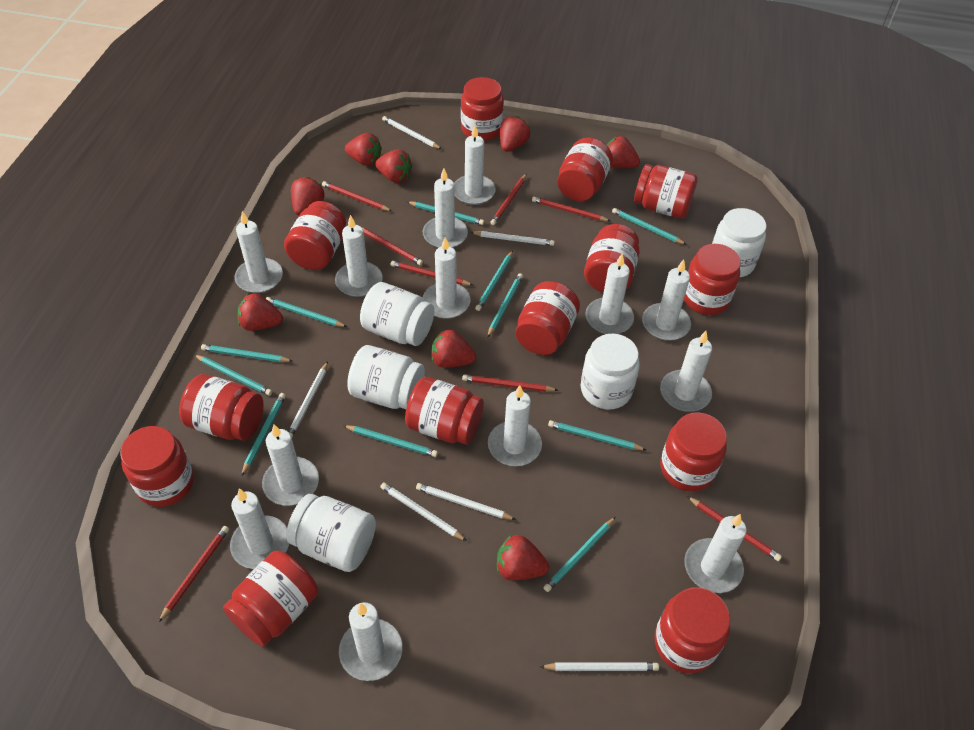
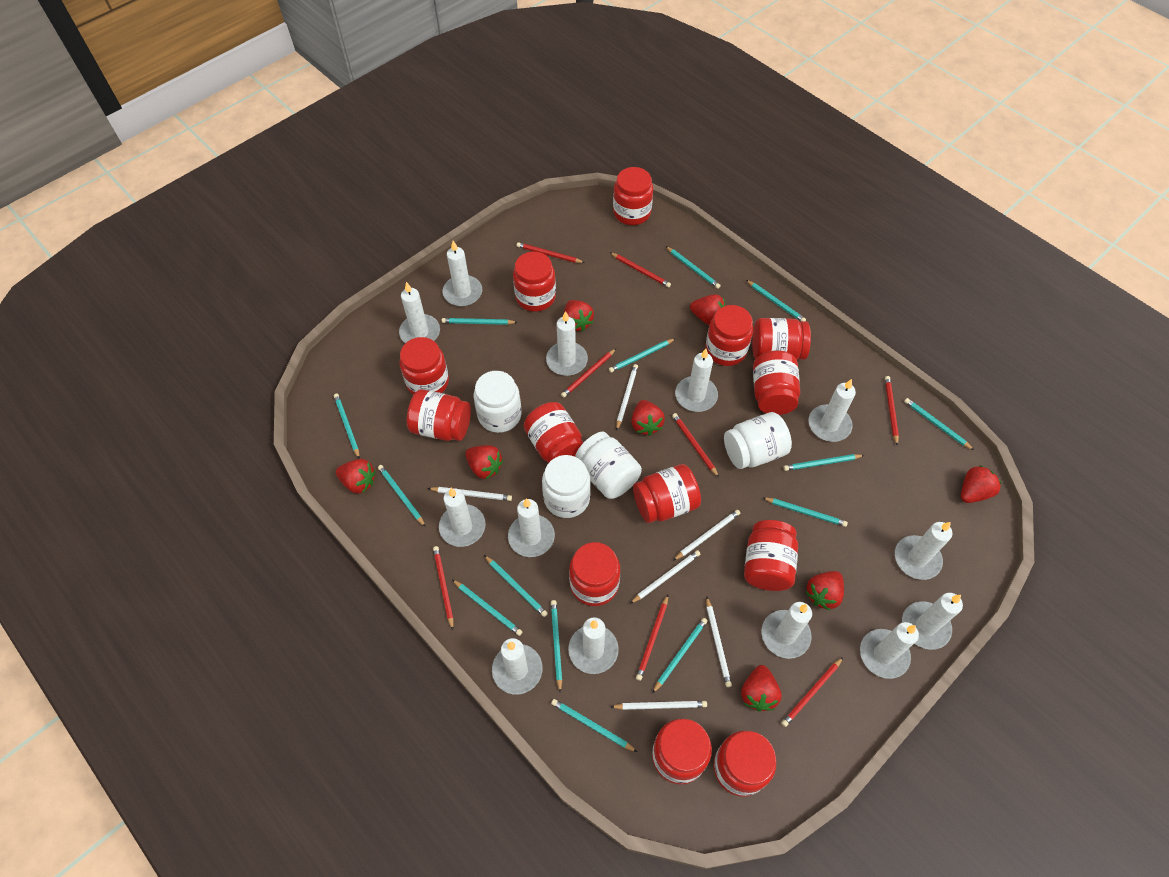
turquoise pencil: 11 -> 14
white jar: 5 -> 4

